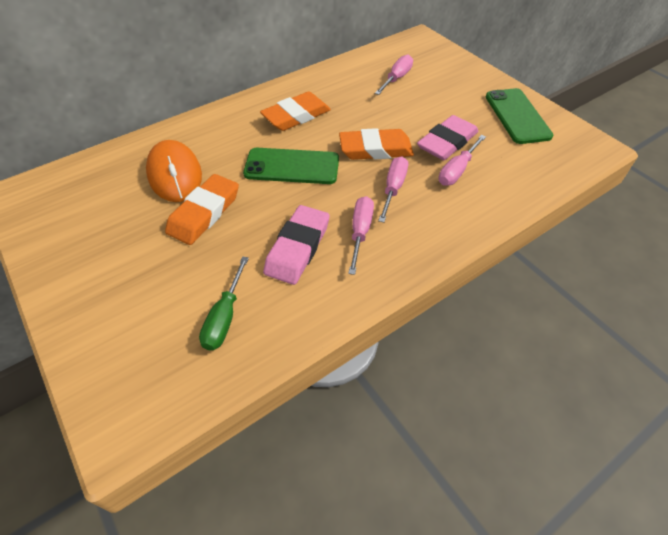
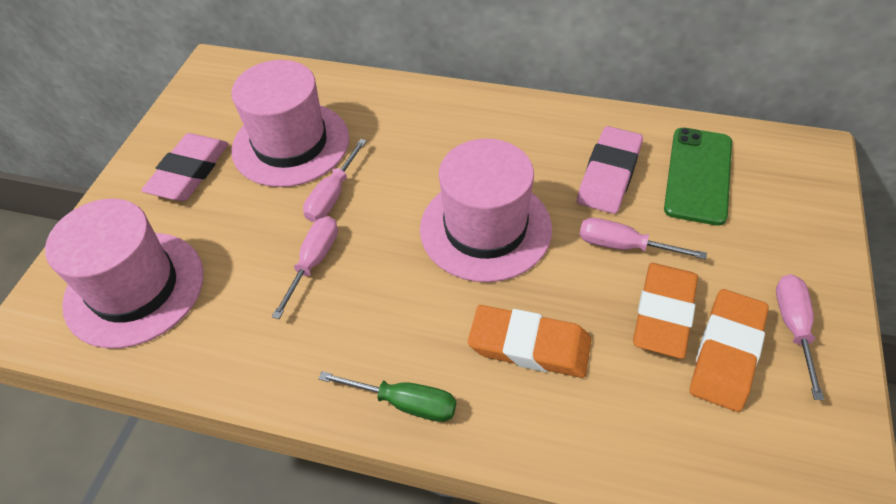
green phone: 2 -> 1
orange mouse: 1 -> 0
pink hat: 0 -> 3

